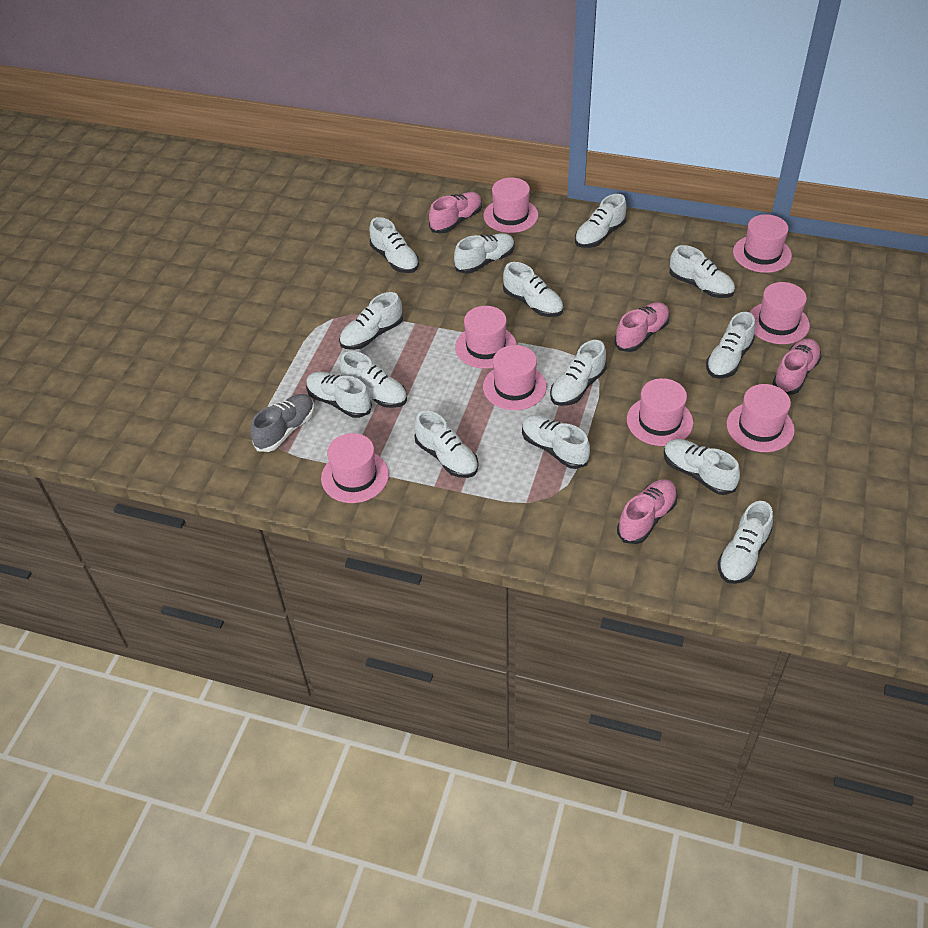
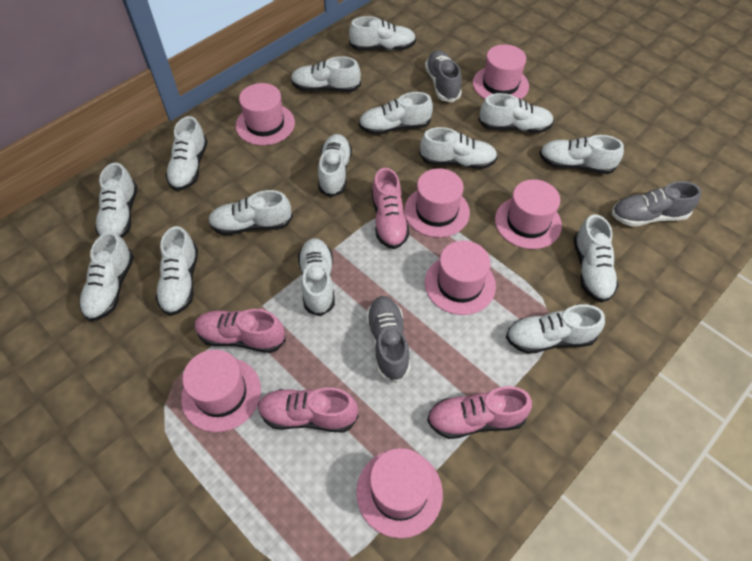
grey shoe: 1 -> 3
pink hat: 8 -> 7
white shoe: 14 -> 15

